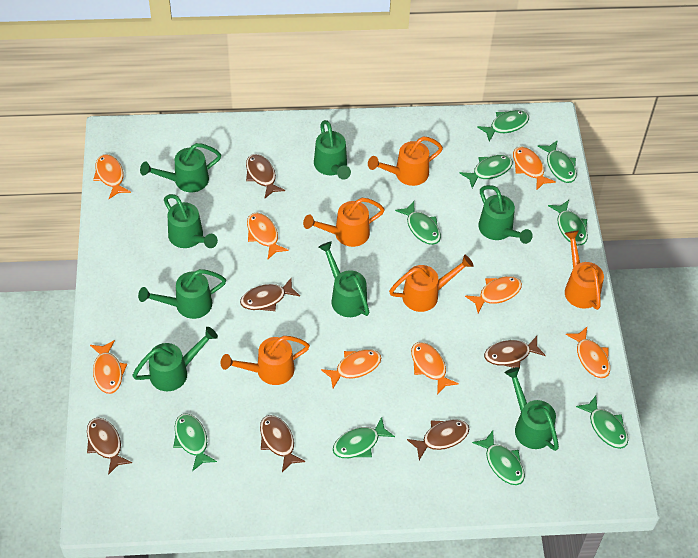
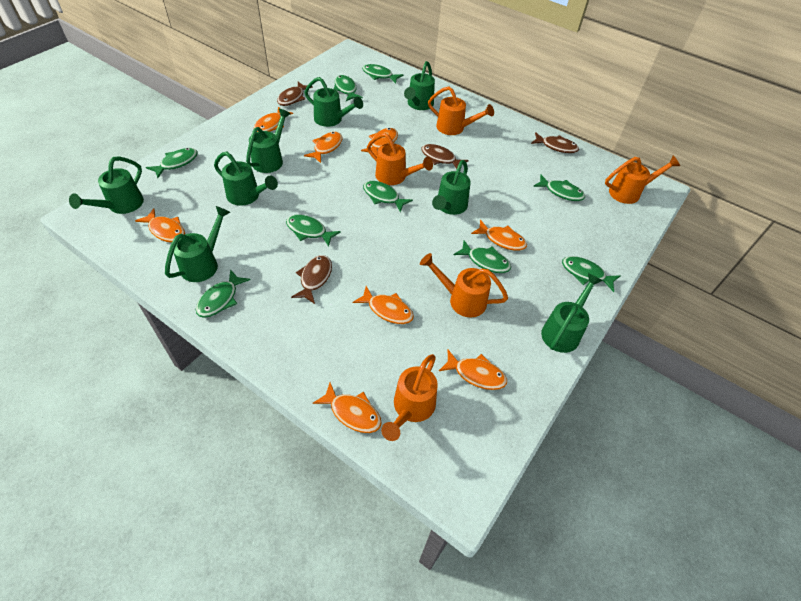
brown fish: 6 -> 4

